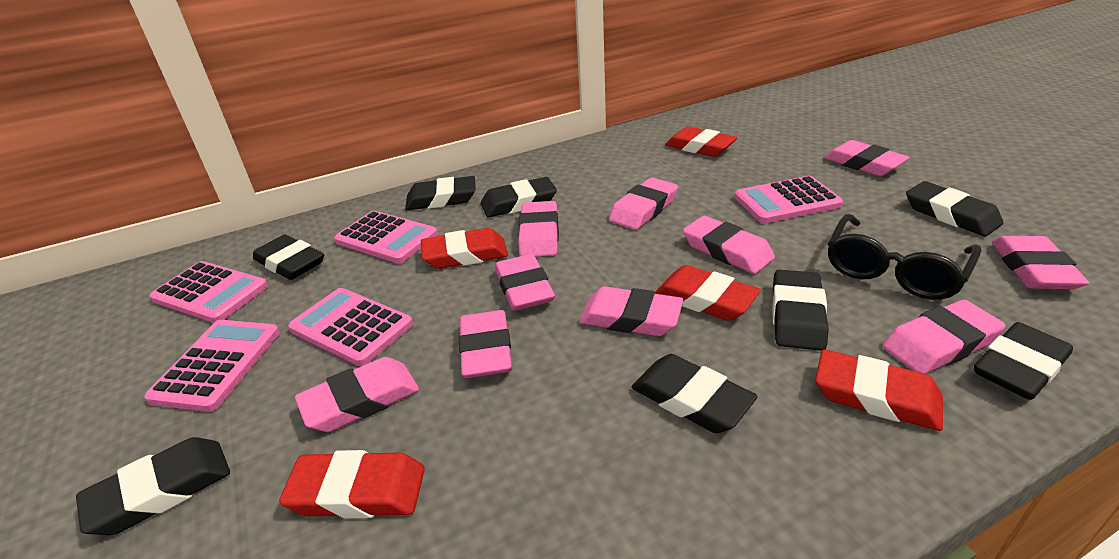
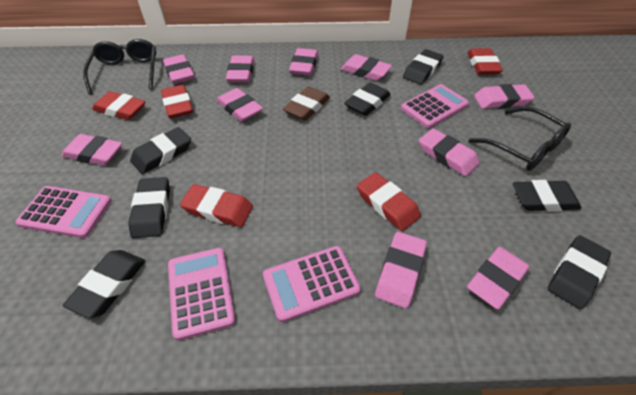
black eraser: 8 -> 7
black glasses: 1 -> 2
brown eraser: 0 -> 1
pink calculator: 5 -> 4

